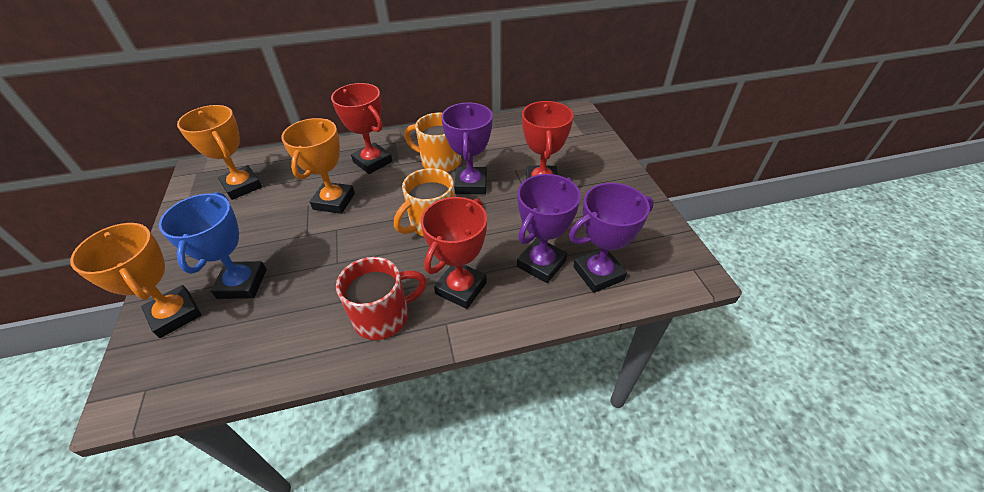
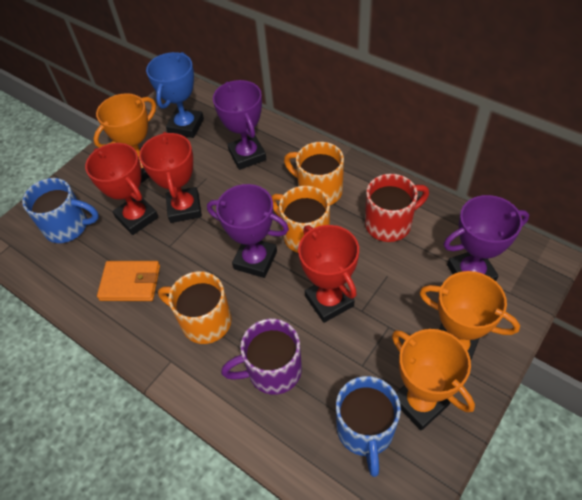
blue mug: 0 -> 2
orange mug: 2 -> 3
orange wallet: 0 -> 1
purple mug: 0 -> 1

